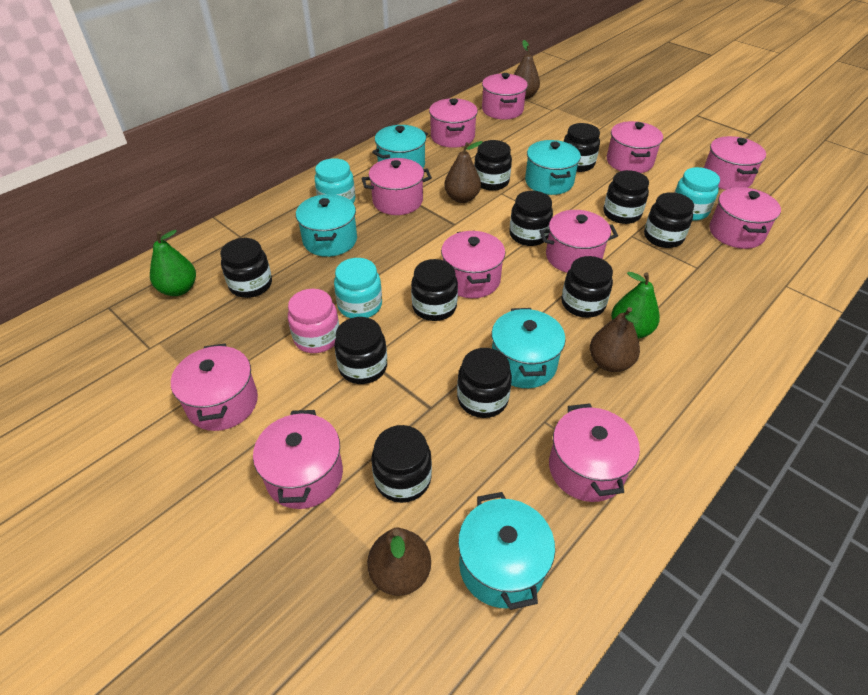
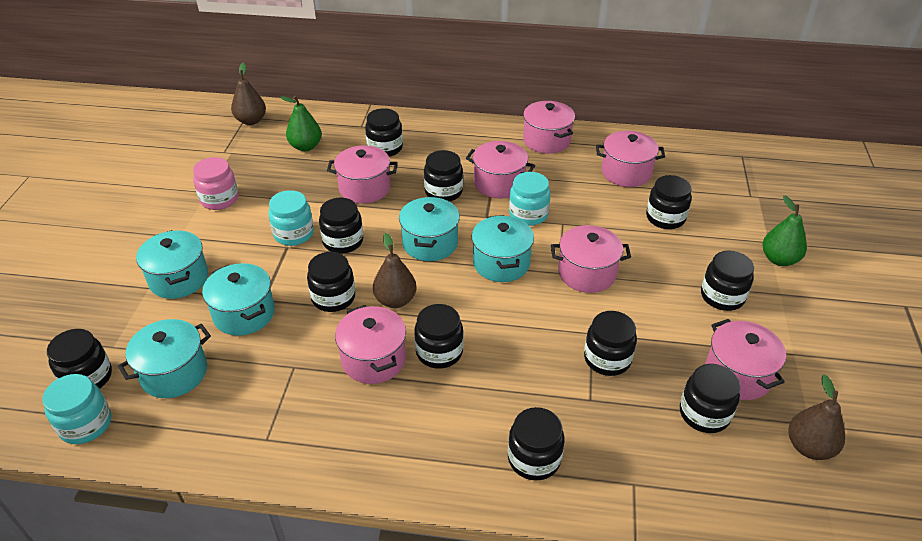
brown pear: 4 -> 3
pink pot: 11 -> 7

